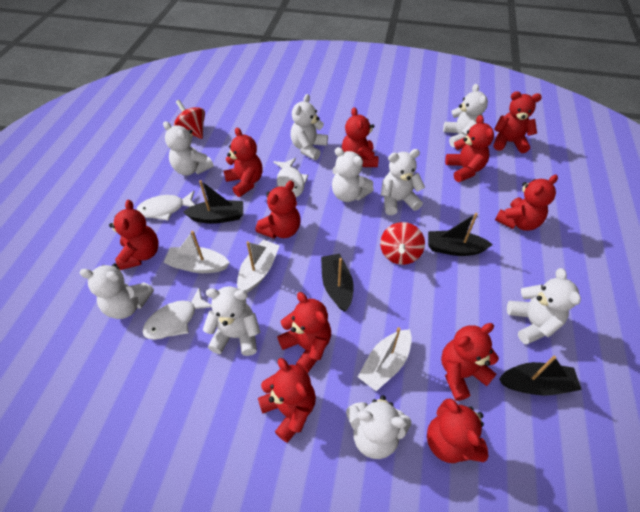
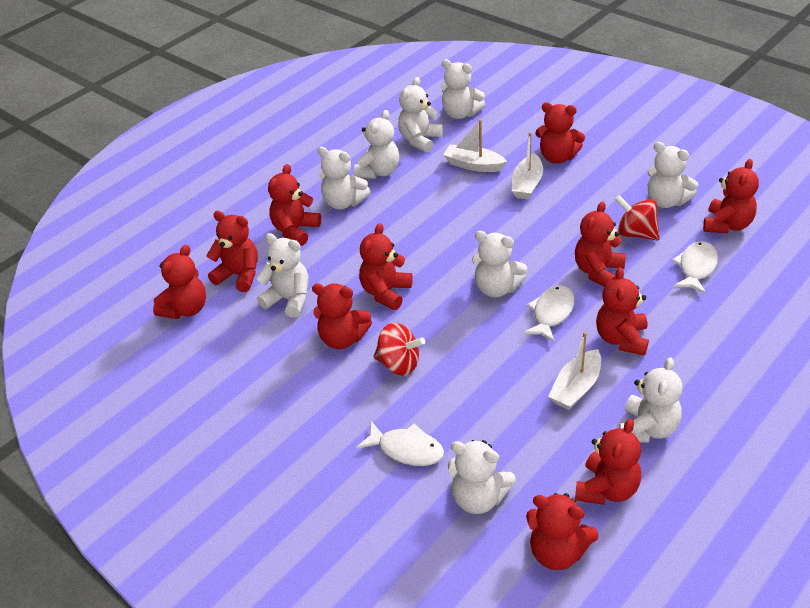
black boat: 4 -> 0

